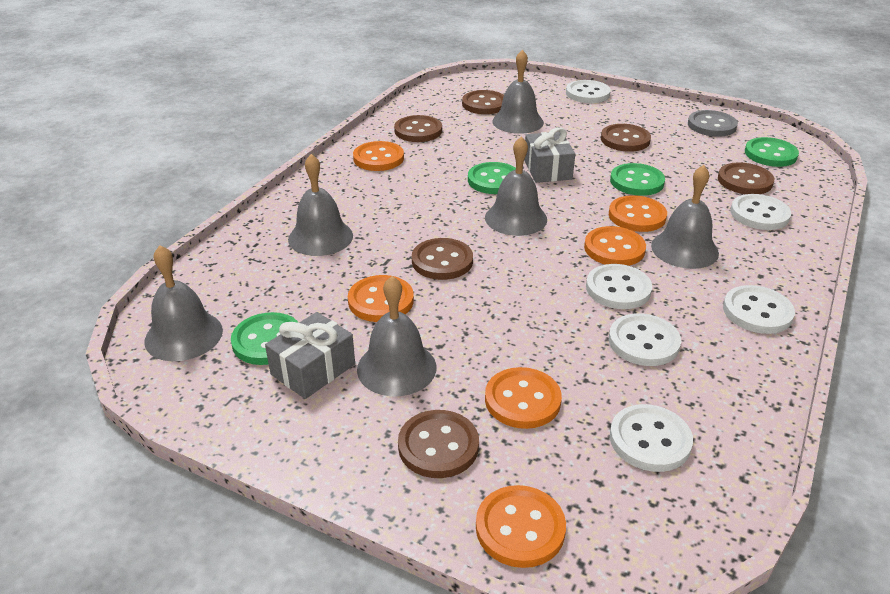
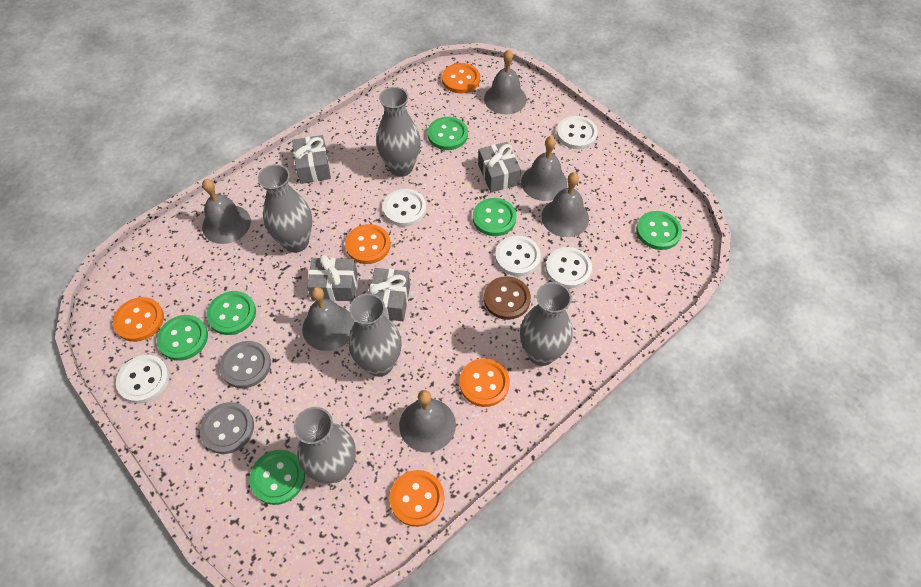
brown button: 6 -> 1
green button: 4 -> 6
grey button: 1 -> 2
grey gift: 2 -> 4
grey vase: 0 -> 5
orange button: 6 -> 5
white button: 6 -> 5

